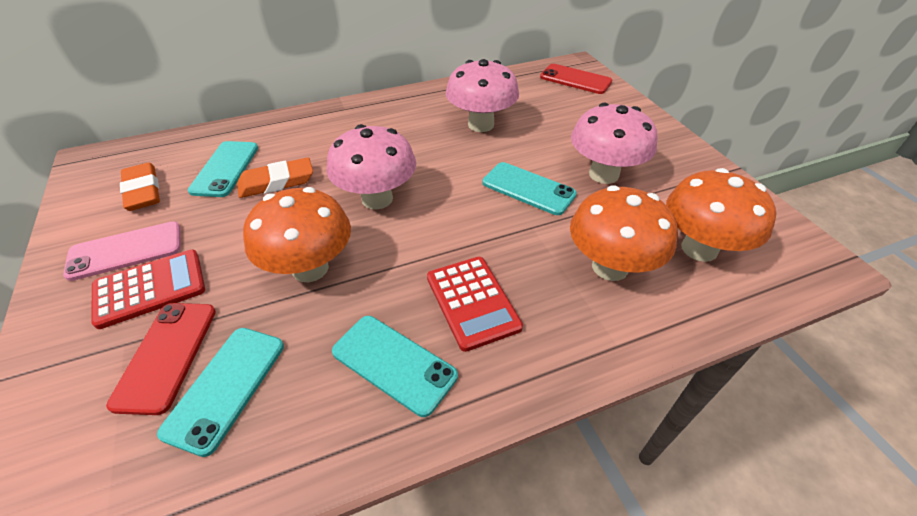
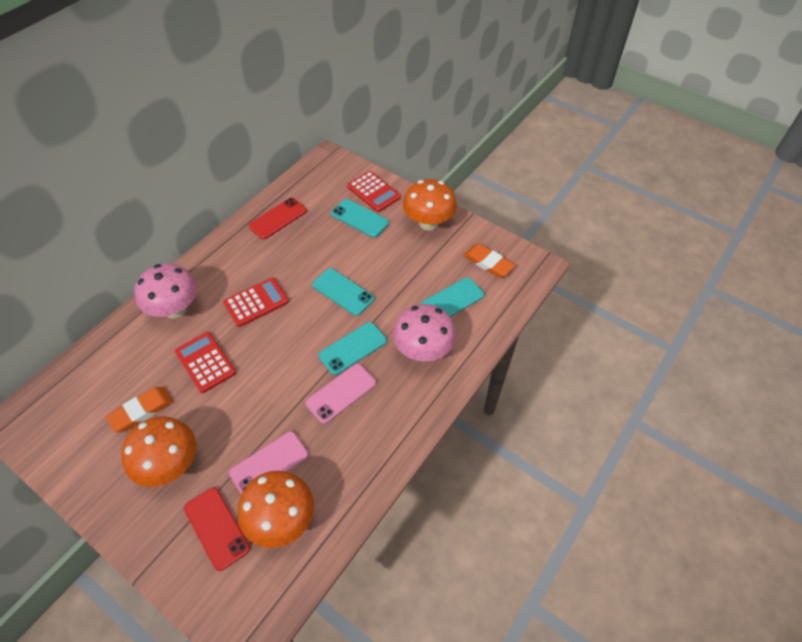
pink mushroom: 3 -> 2
pink phone: 1 -> 2
red calculator: 2 -> 3

